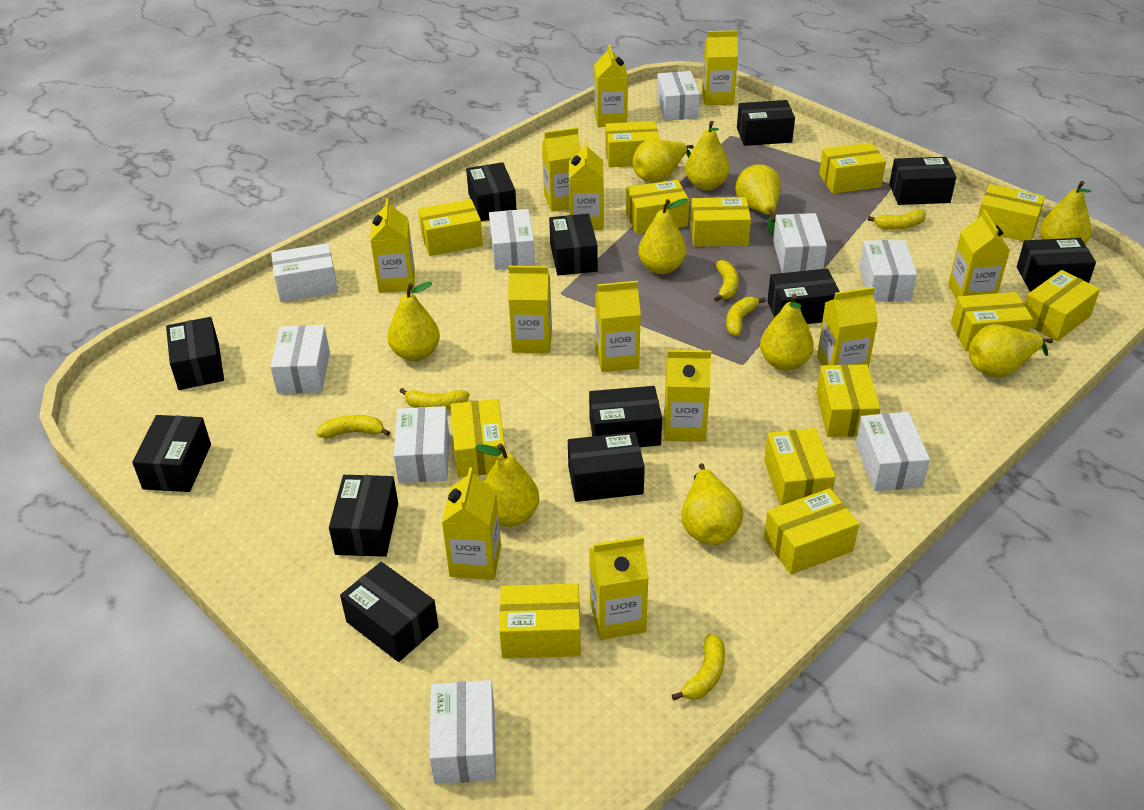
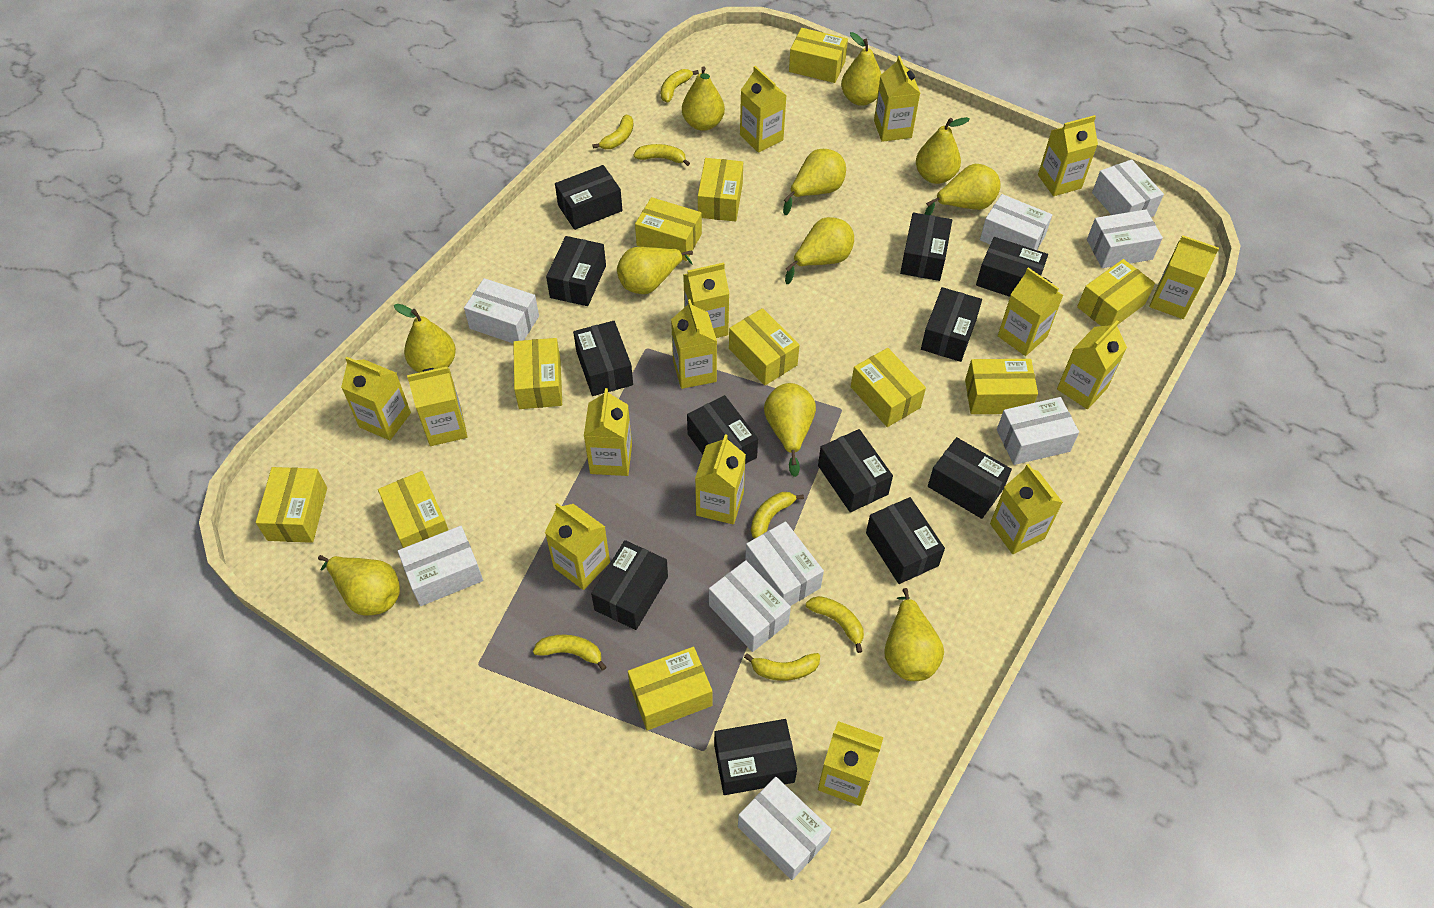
yellow banana: 6 -> 7
yellow box: 13 -> 11
yellow carton: 12 -> 15
yellow pear: 10 -> 11

